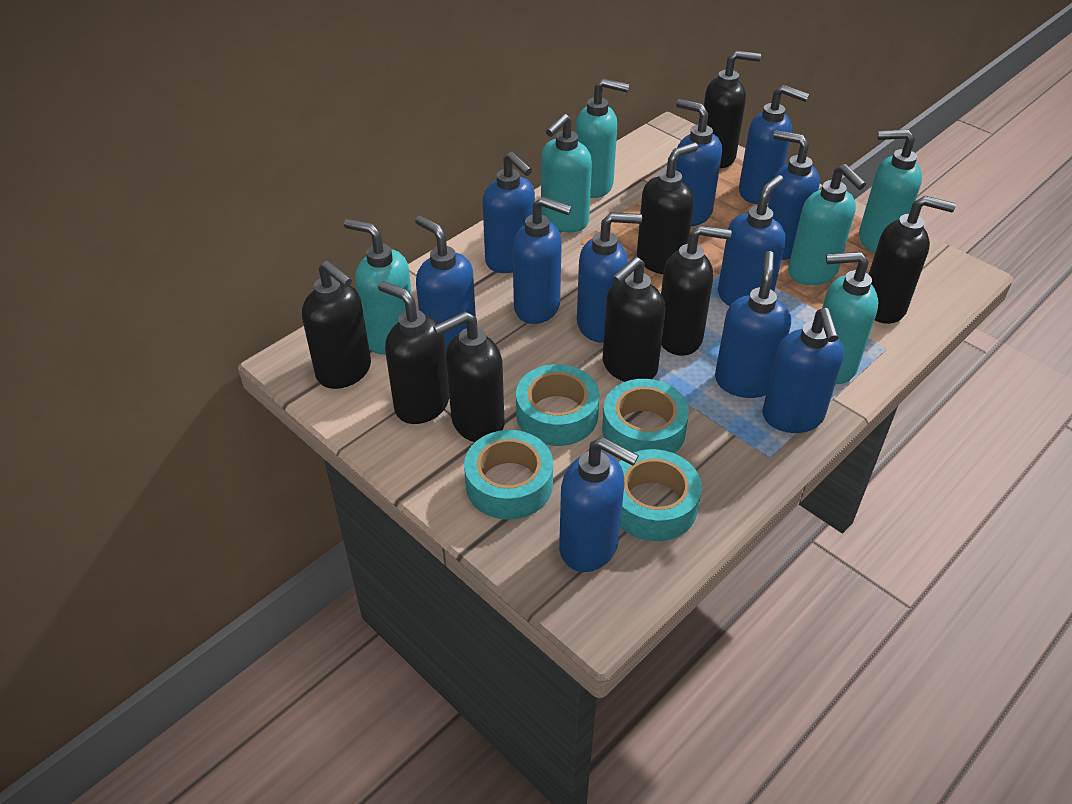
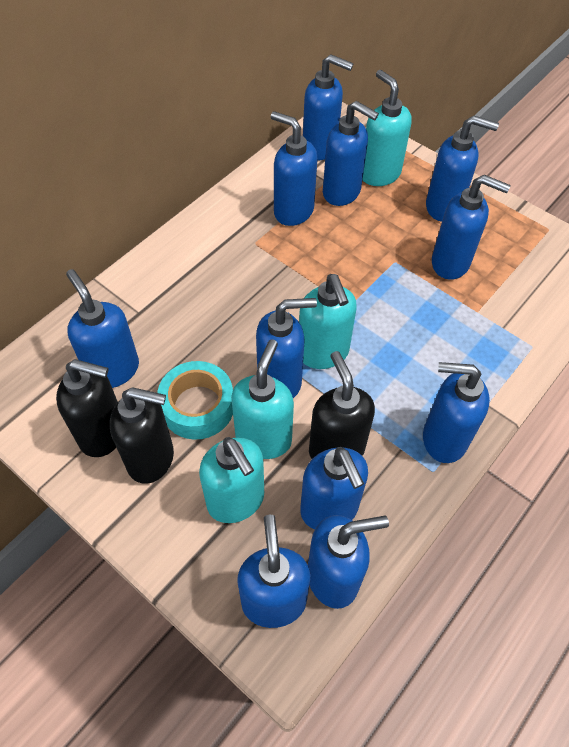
black soap dispenser: 8 -> 3
turquoise soap dispenser: 6 -> 4
turquoise tape: 4 -> 1

